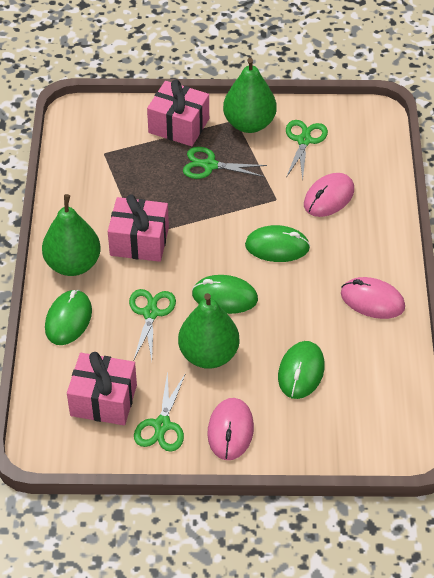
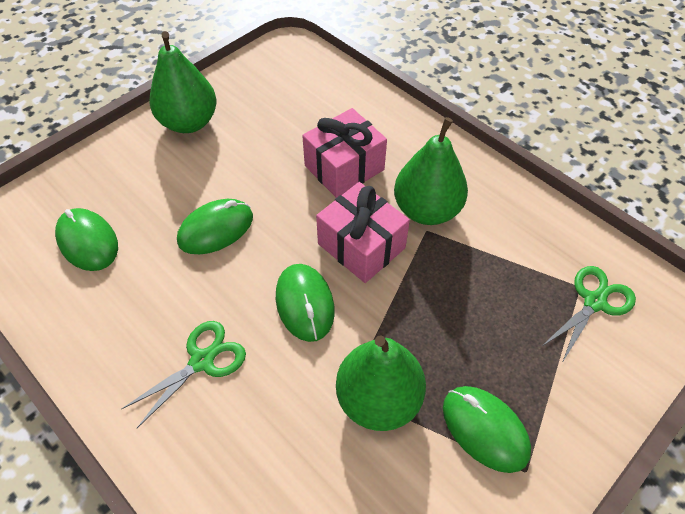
green scissors: 4 -> 2
pink gift: 3 -> 2
pink mouse: 3 -> 0

